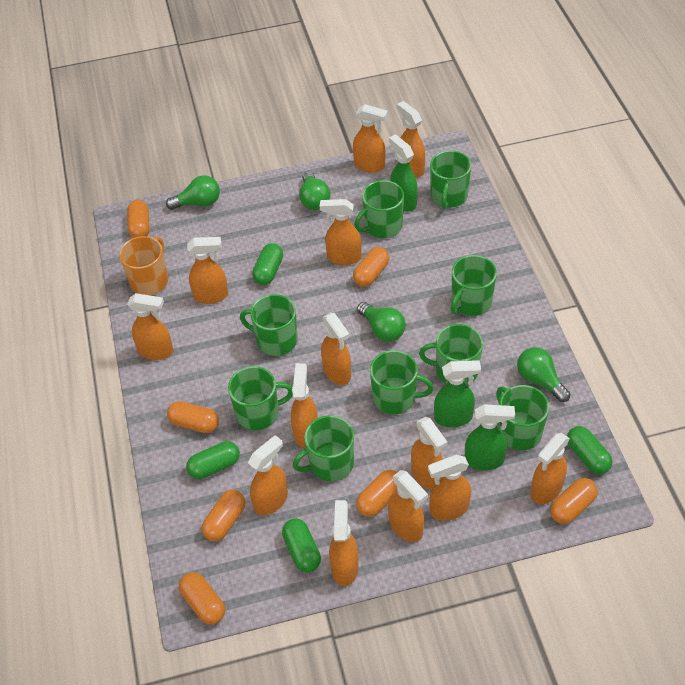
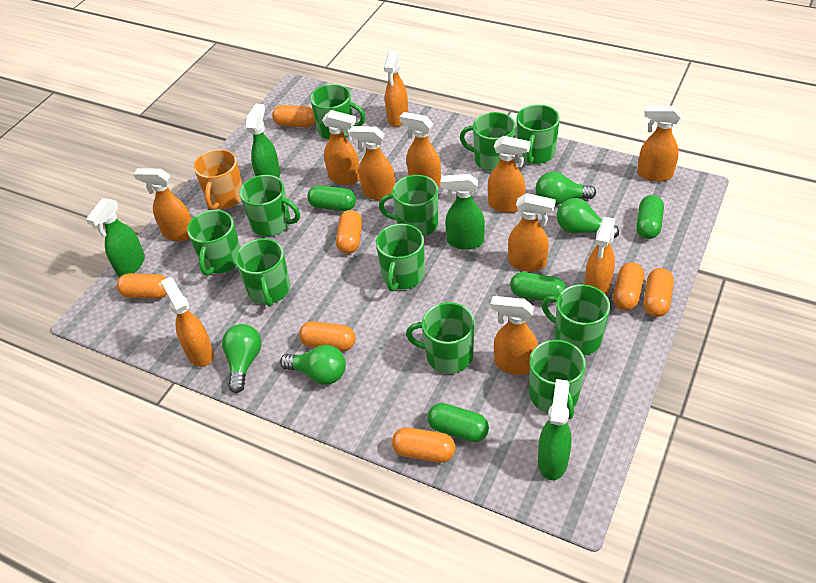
green mug: 9 -> 11
green spray bottle: 3 -> 4
orange spray bottle: 13 -> 11

